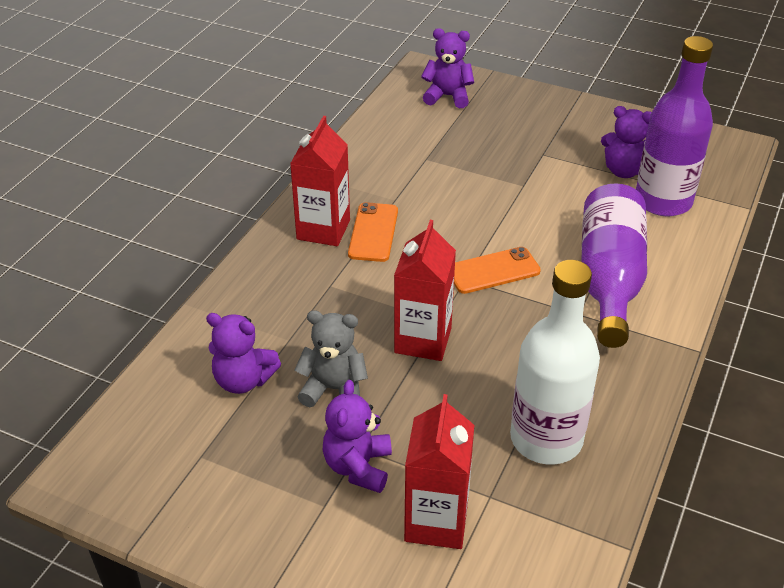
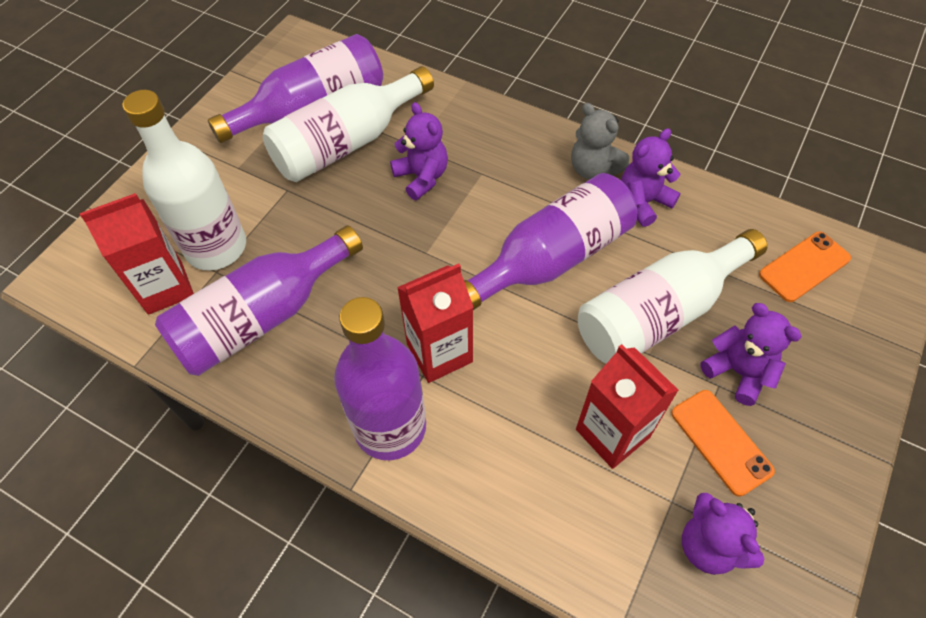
purple bottle: 2 -> 4
white bottle: 1 -> 3

